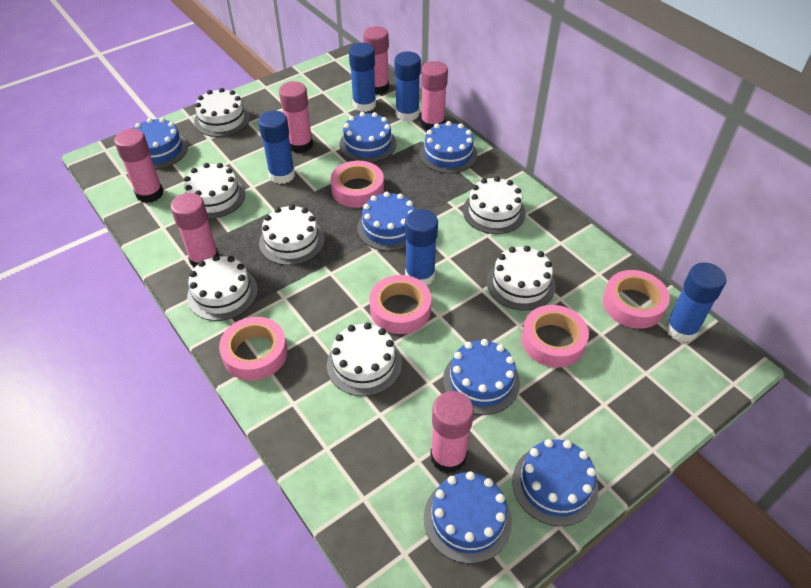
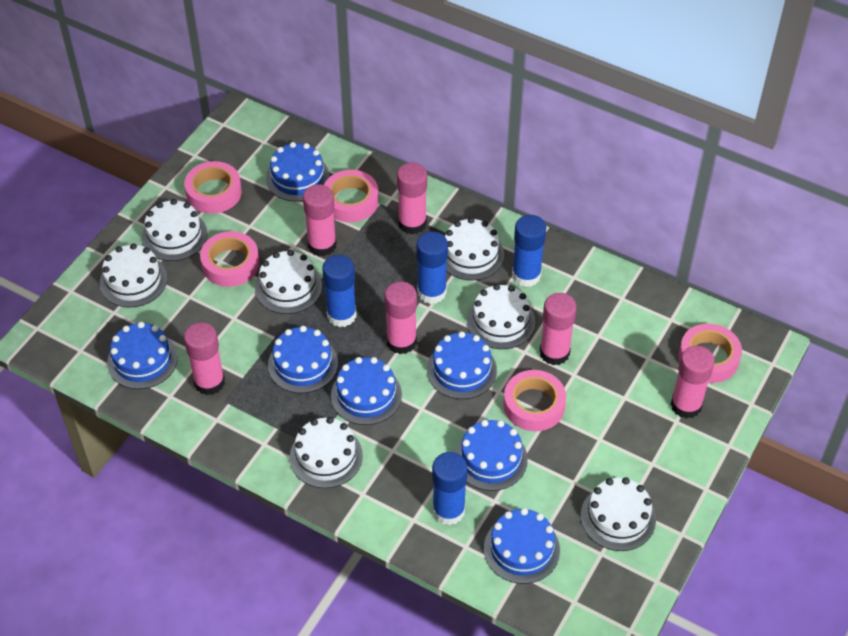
blue glue stick: 5 -> 4

